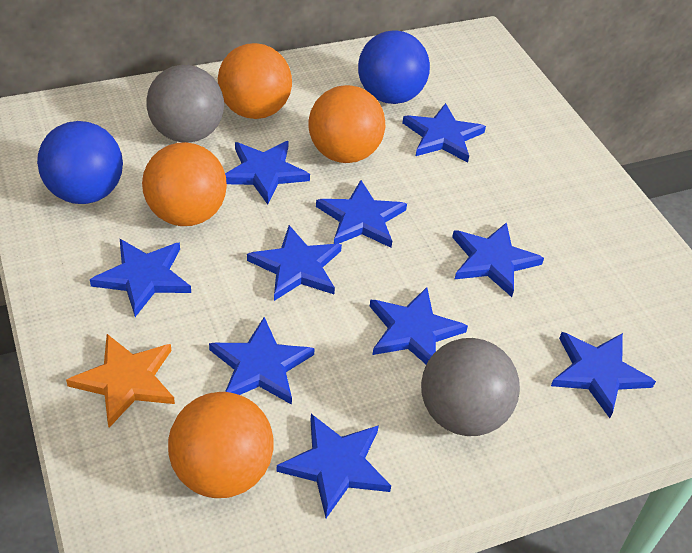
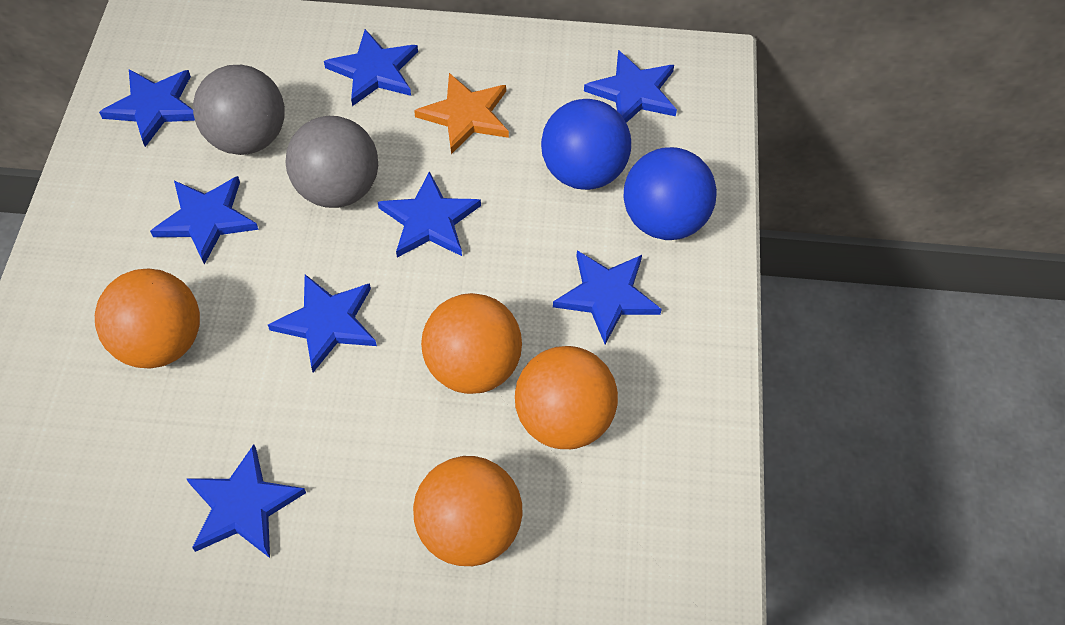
blue star: 10 -> 8

